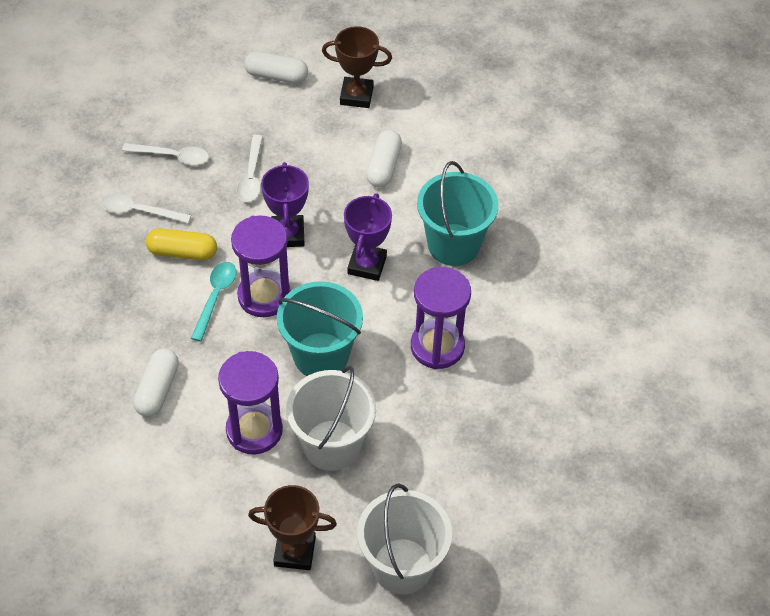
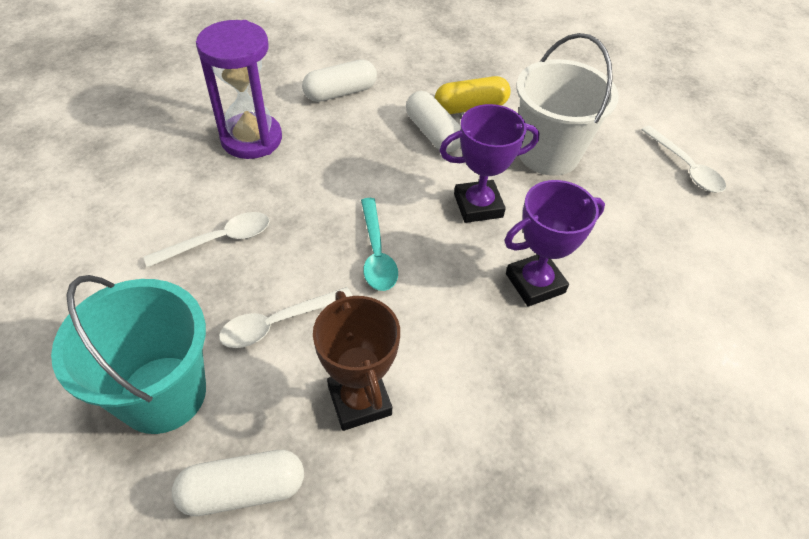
brown trophy: 2 -> 1
purple hourglass: 3 -> 1
turquoise bucket: 2 -> 1
white bucket: 2 -> 1

